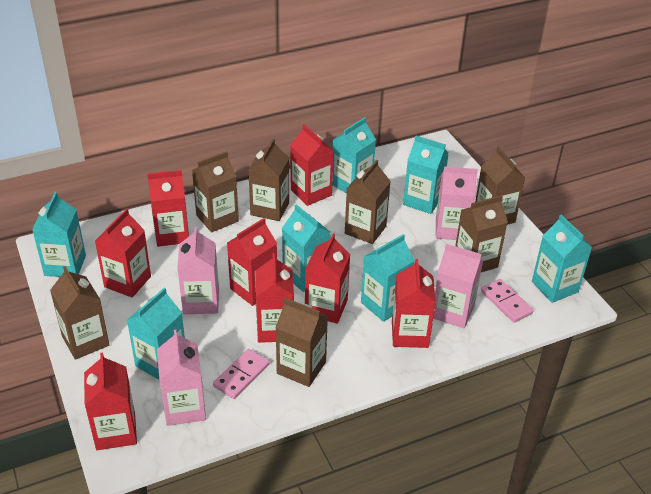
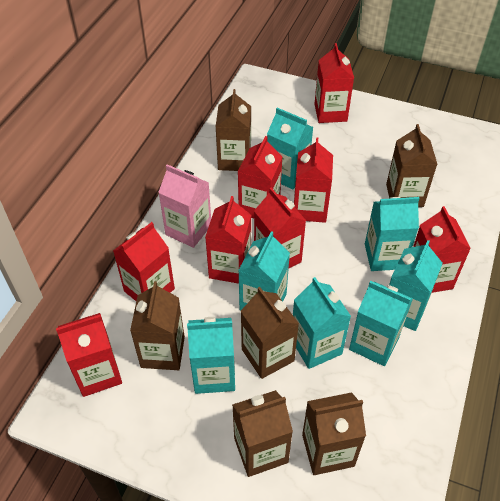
brown carton: 7 -> 6
pink carton: 4 -> 1
pink domino: 2 -> 0

